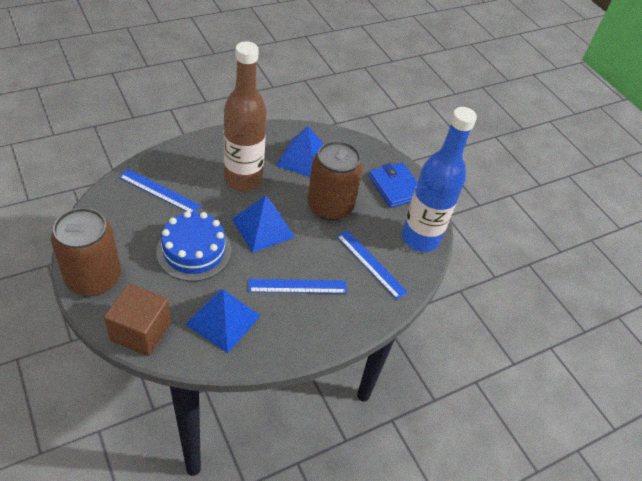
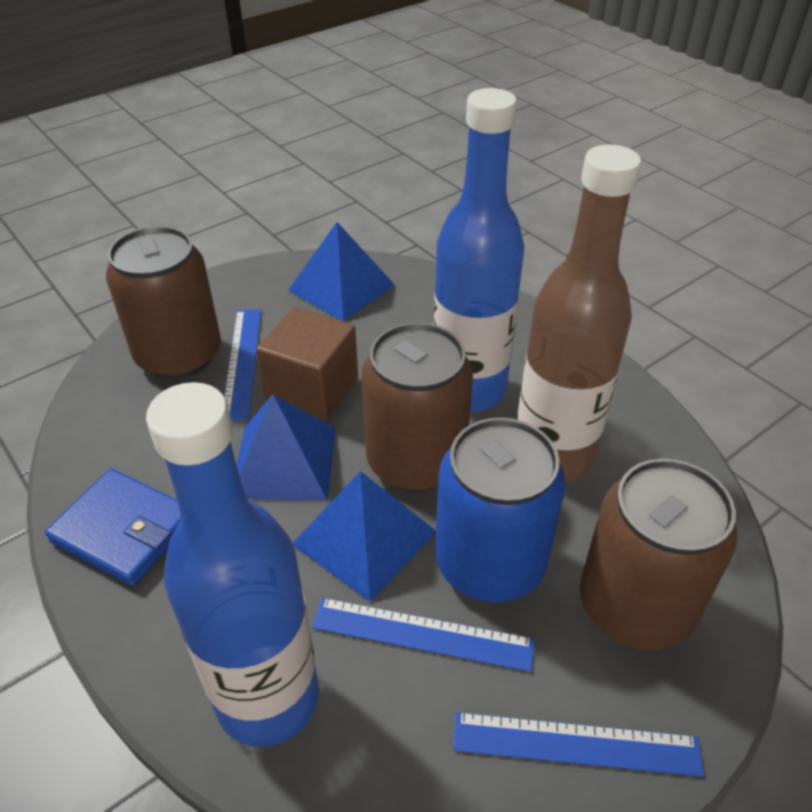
blue bottle: 1 -> 2
blue cake: 1 -> 0
blue can: 0 -> 1
brown can: 2 -> 3

